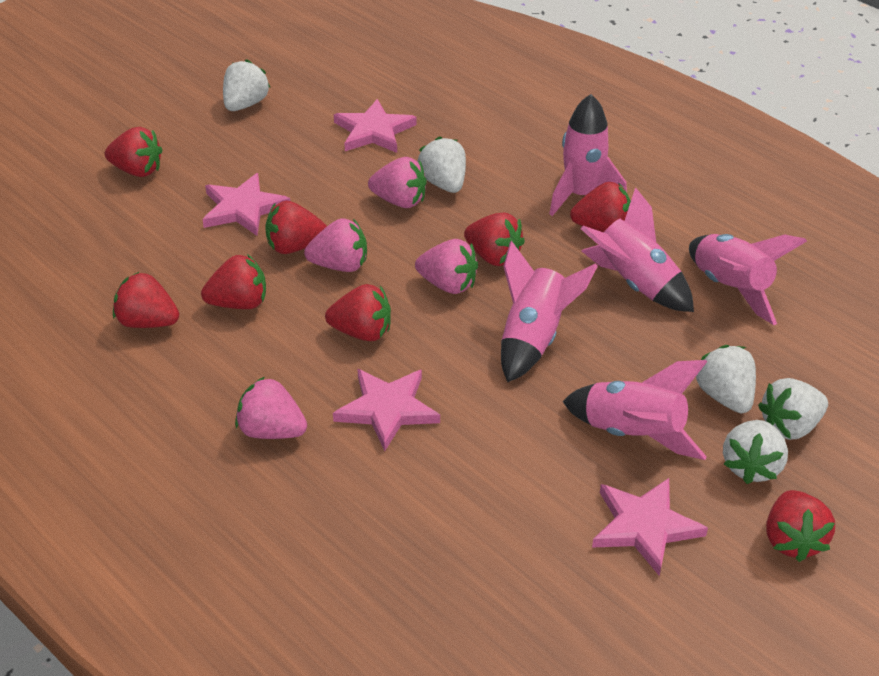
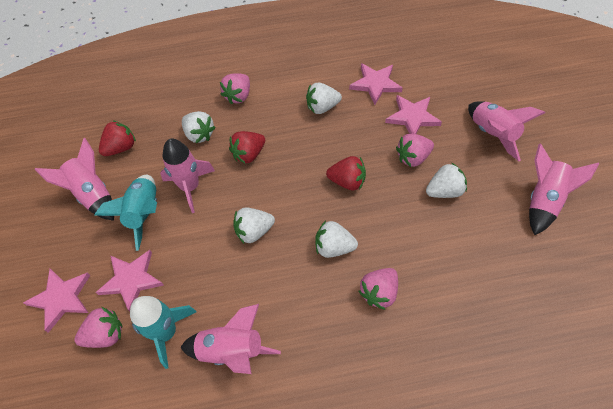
red strawberry: 8 -> 3
turquoise rocket: 0 -> 2

